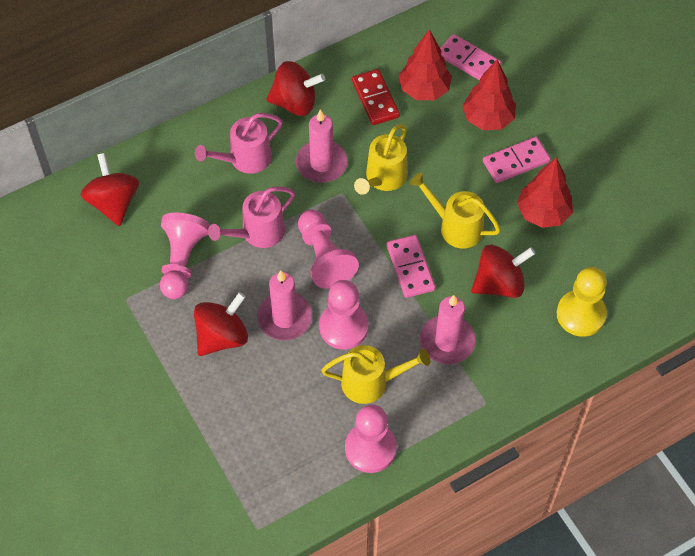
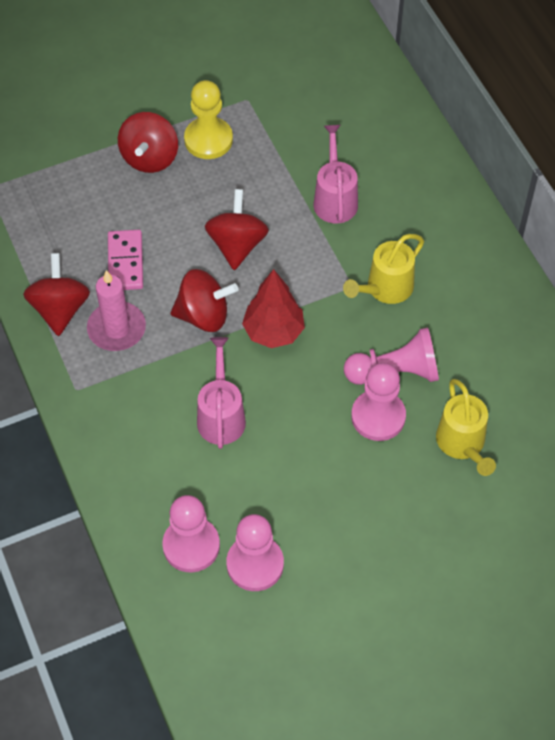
pink candle: 3 -> 1
pink domino: 3 -> 1
red domino: 1 -> 0
red tree: 3 -> 1
yellow watering can: 3 -> 2

